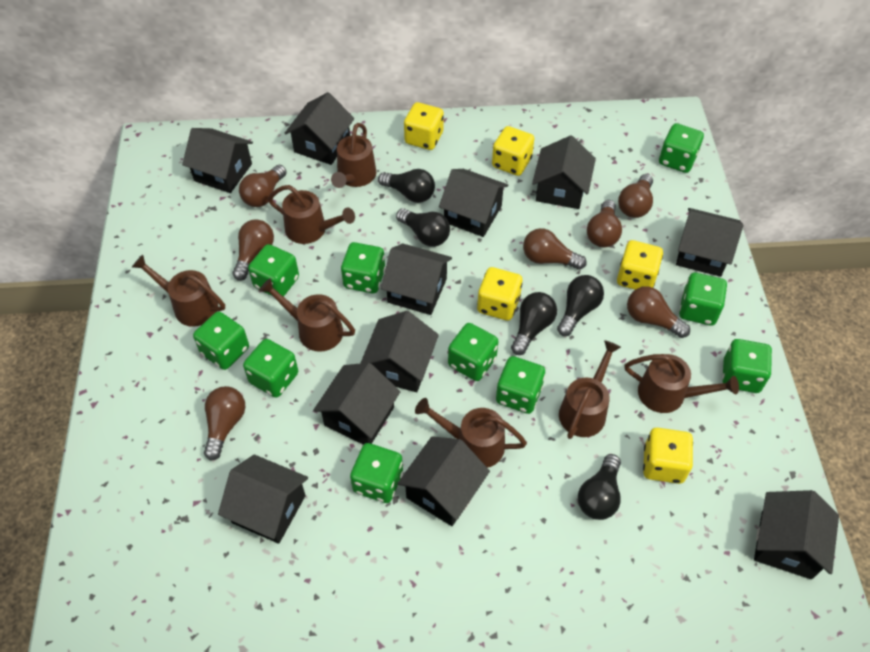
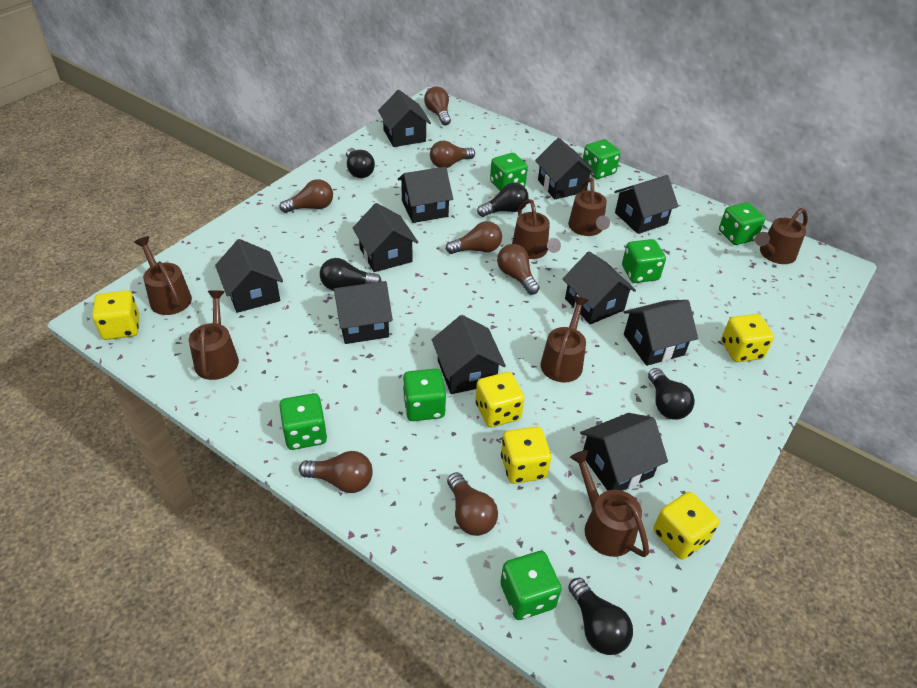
green dice: 10 -> 7

